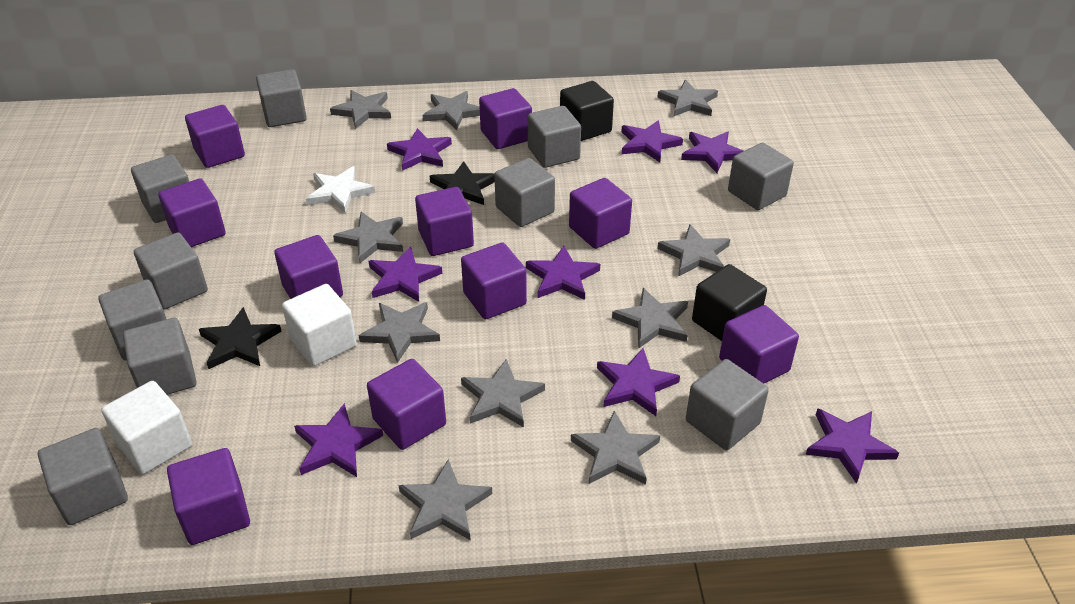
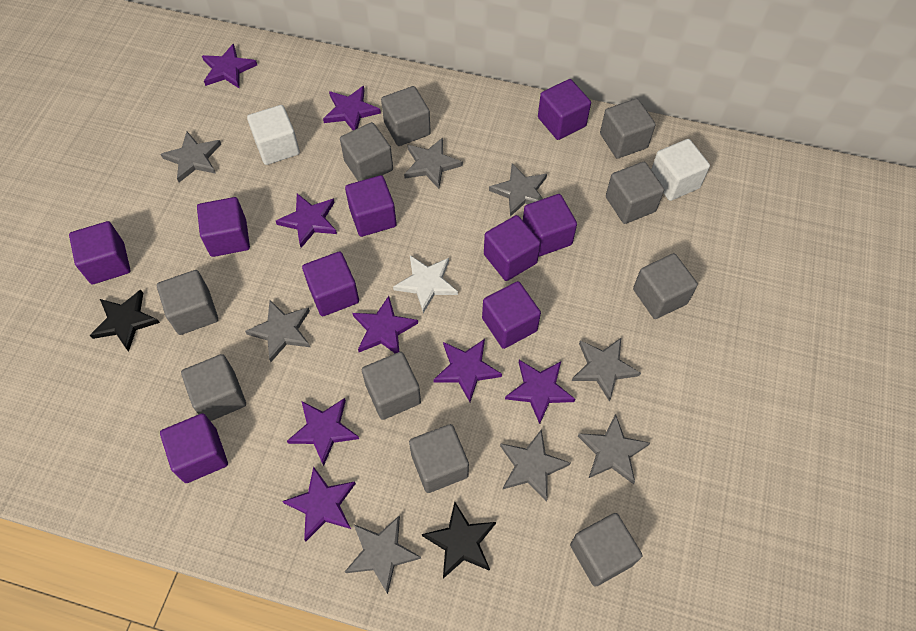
black cube: 2 -> 0
grey star: 10 -> 8
purple cube: 10 -> 9

